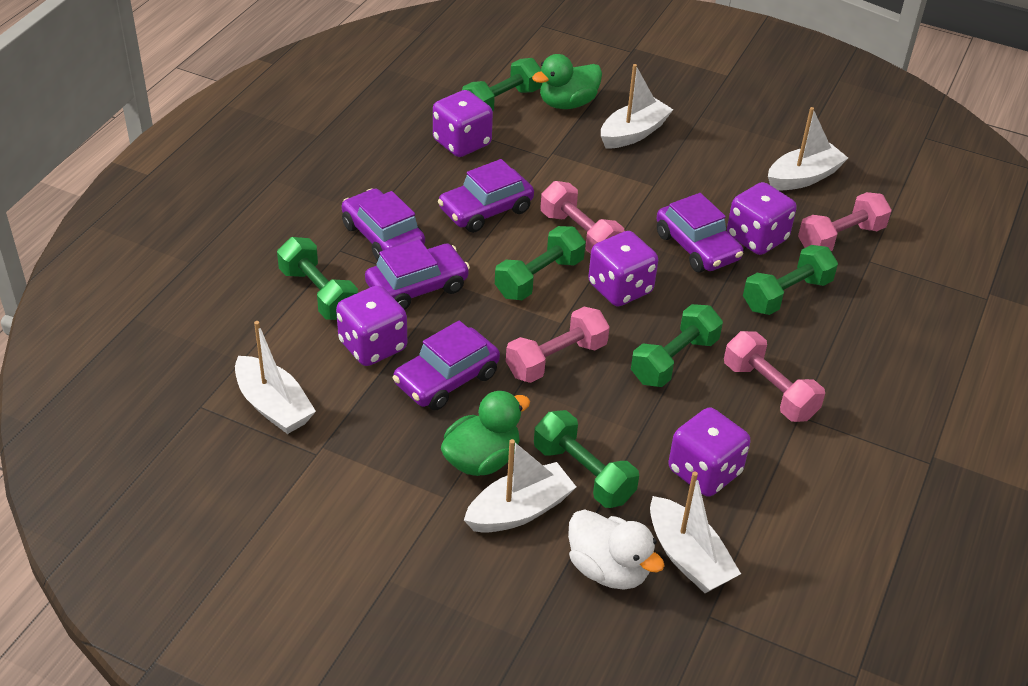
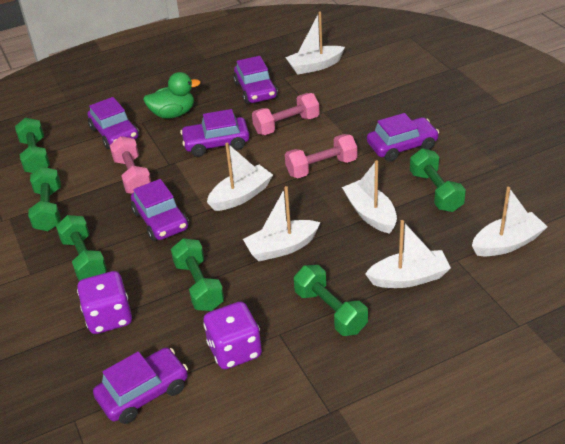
green duck: 2 -> 1
pink dumbbell: 4 -> 3
purple car: 5 -> 6
purple dice: 5 -> 2
white boat: 5 -> 6
white duck: 1 -> 0

